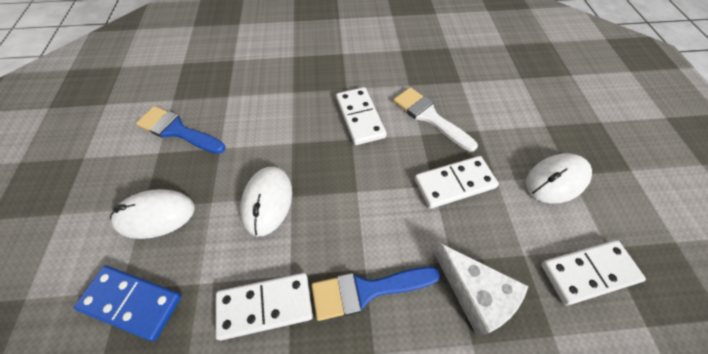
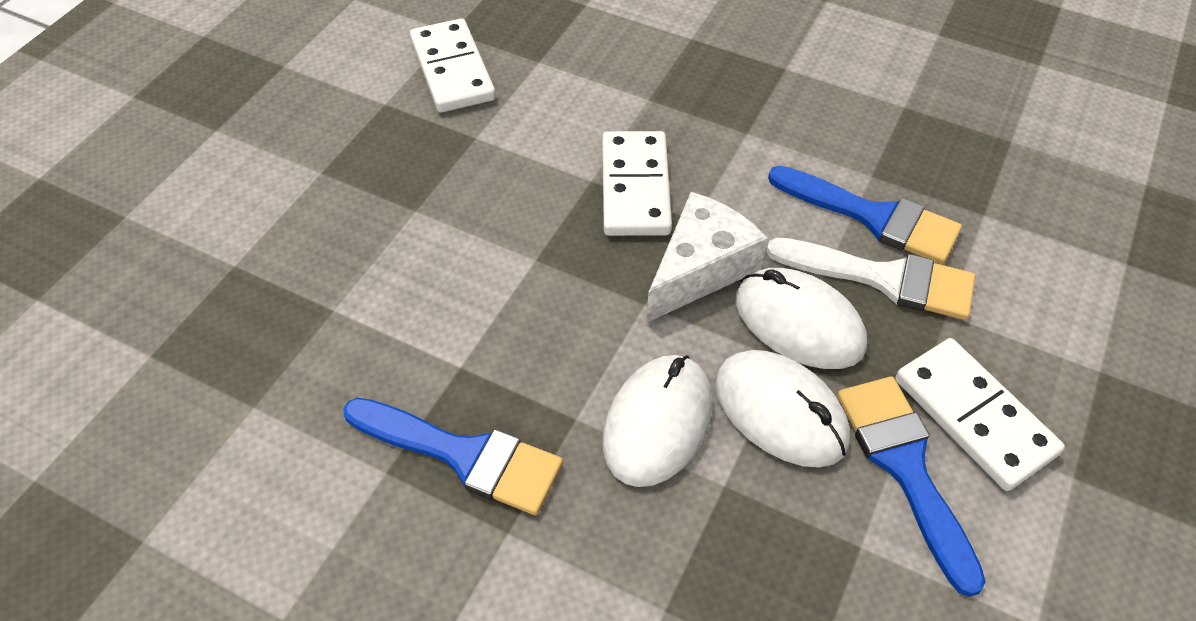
blue brush: 2 -> 3
blue domino: 1 -> 0
white domino: 4 -> 3

